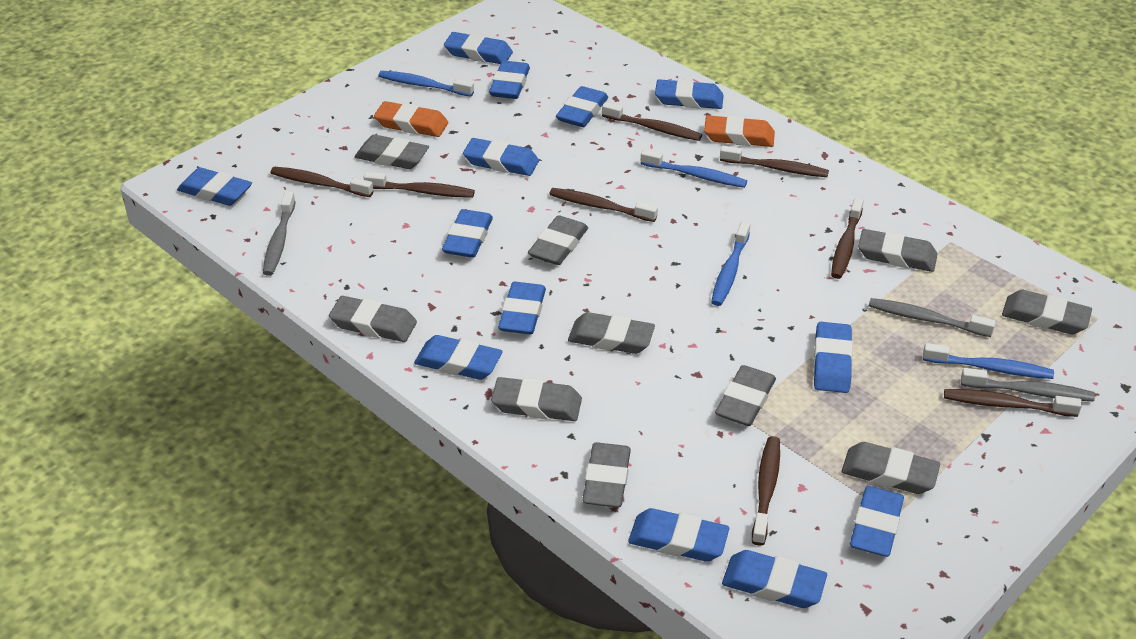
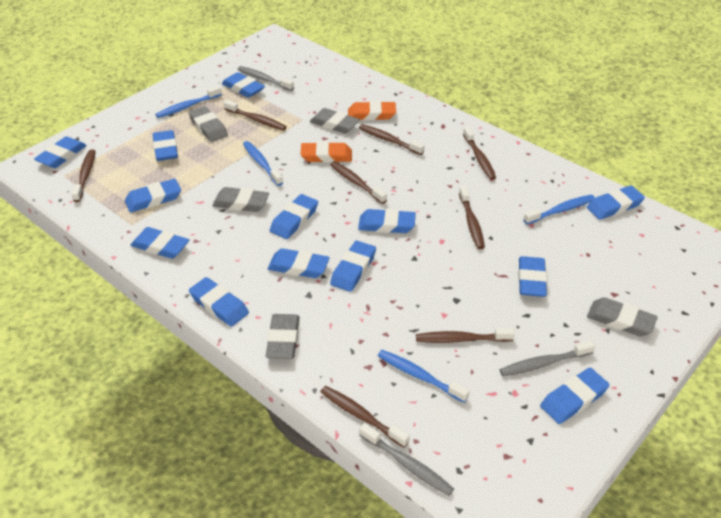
grey eraser: 10 -> 5

